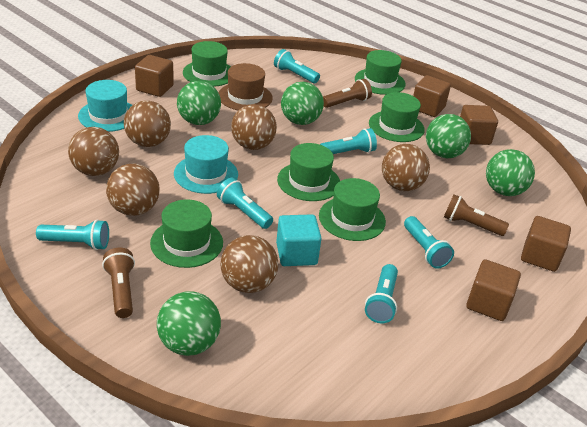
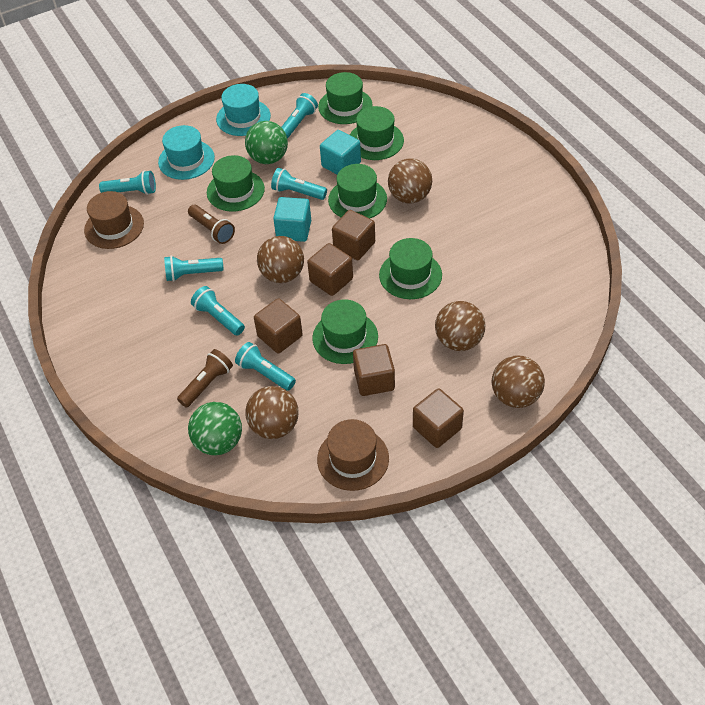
brown ball: 6 -> 5
brown flashlight: 3 -> 2
brown hat: 1 -> 2
green ball: 5 -> 2
turquoise cube: 1 -> 2

